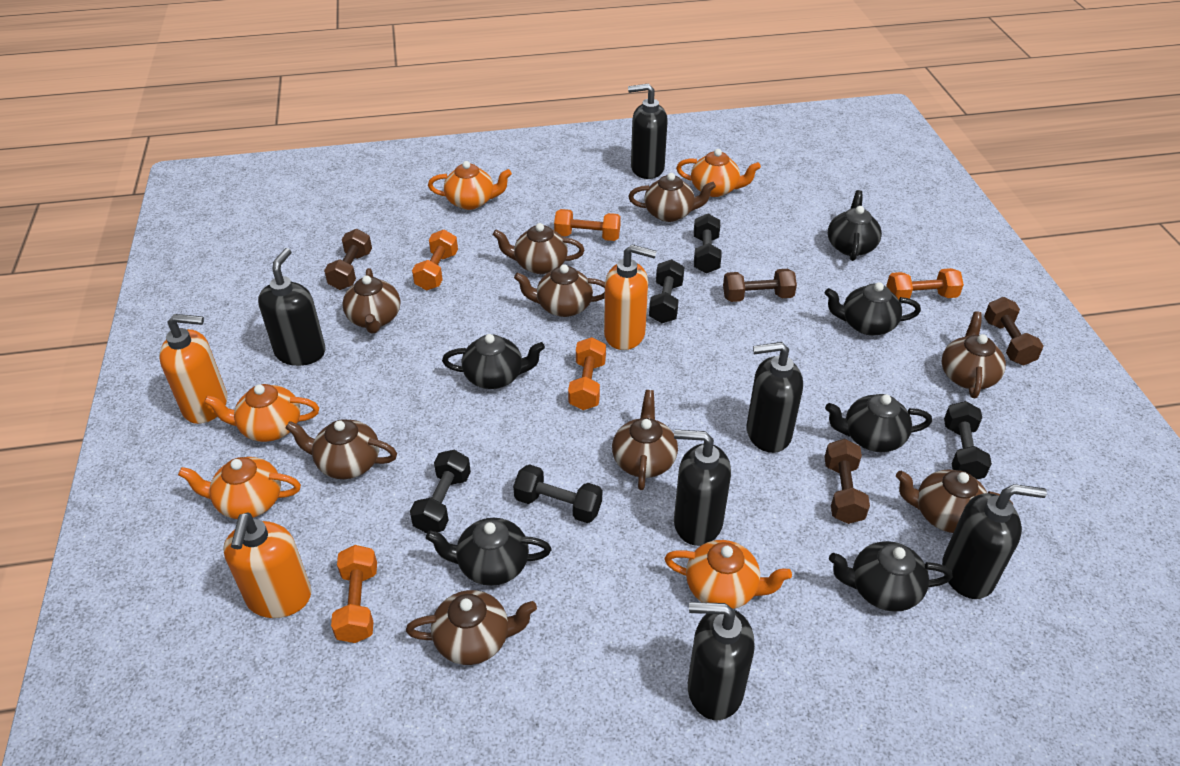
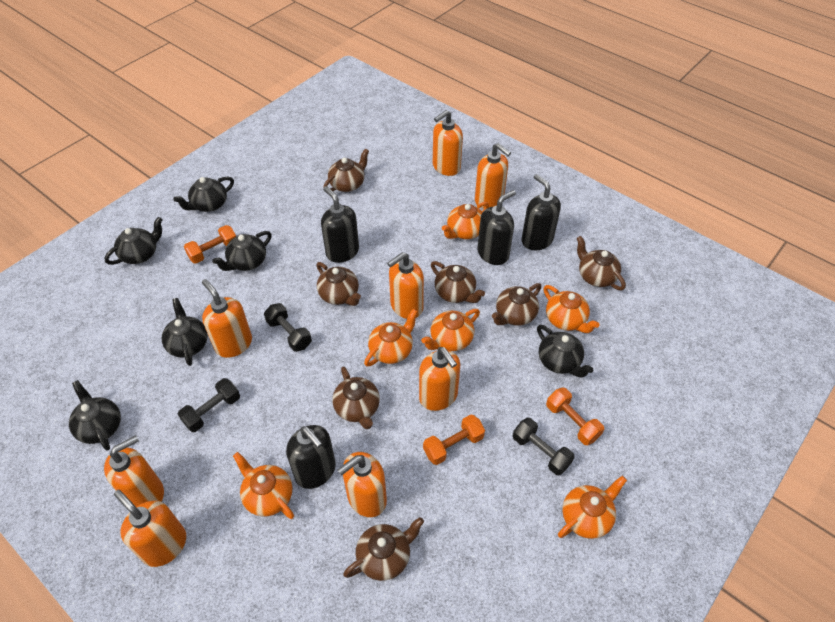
black dumbbell: 5 -> 3
black soap dispenser: 6 -> 4
brown dumbbell: 4 -> 0
brown teapot: 9 -> 7
orange dumbbell: 5 -> 3
orange soap dispenser: 3 -> 8
orange teapot: 5 -> 6

